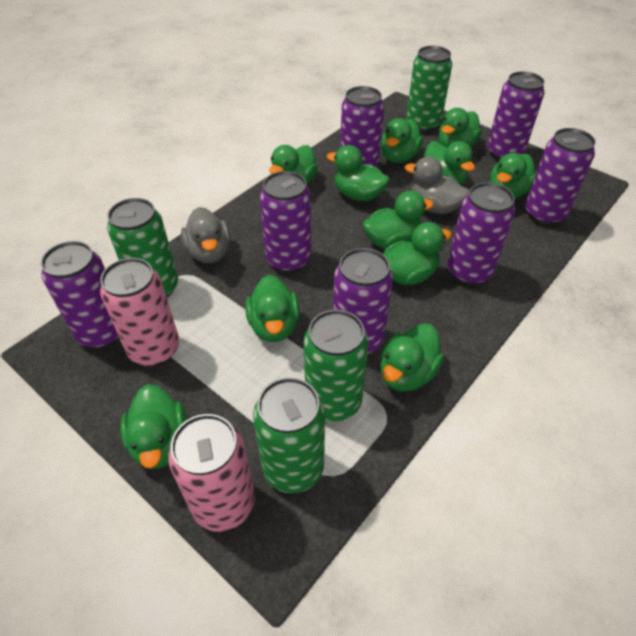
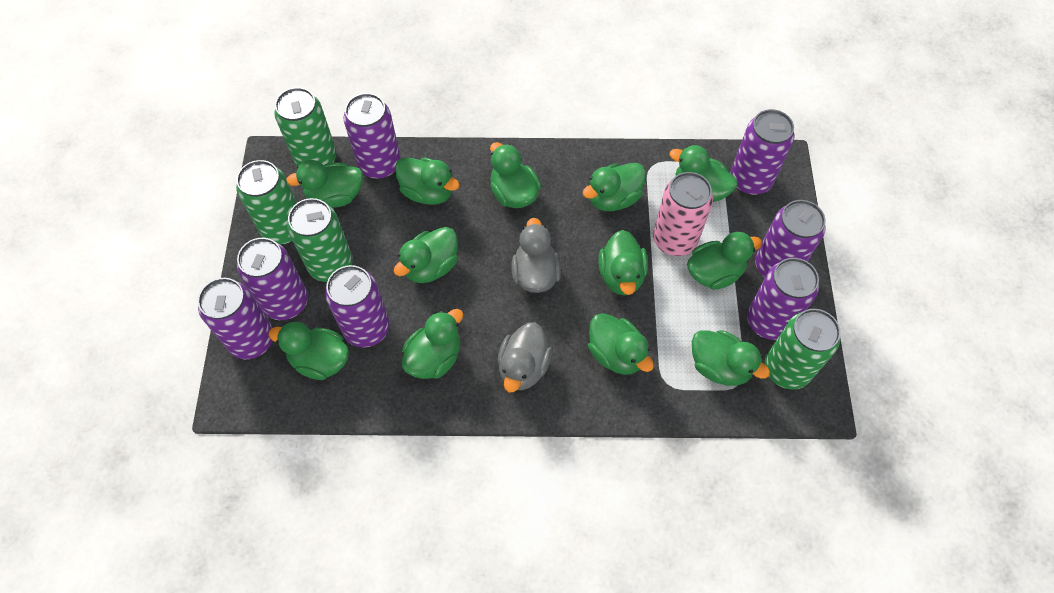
green duck: 11 -> 12
pink can: 2 -> 1

